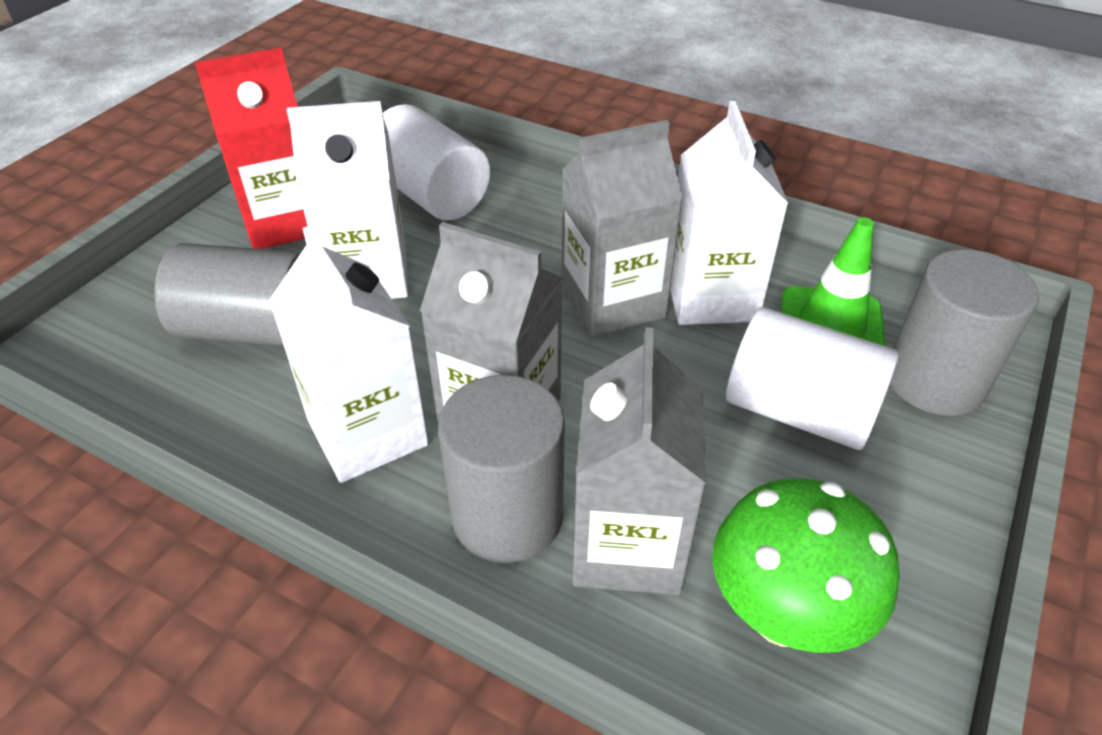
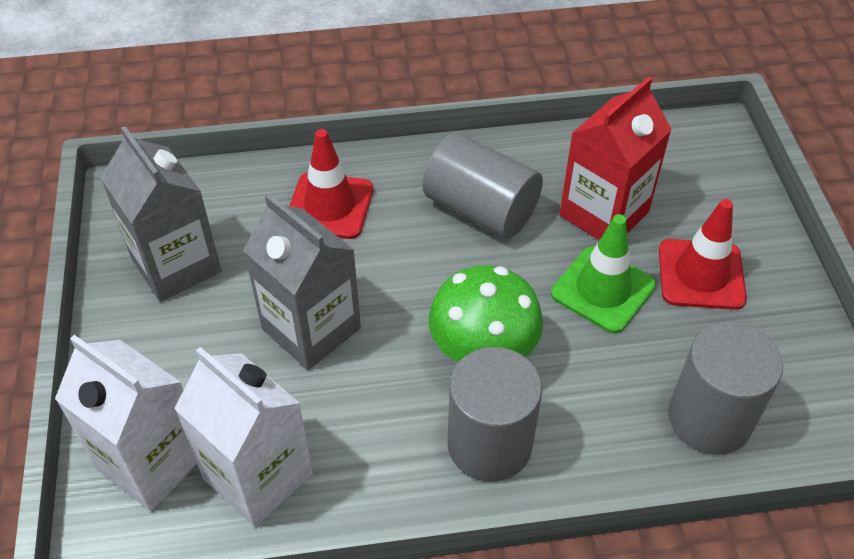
grey carton: 3 -> 2
red traffic cone: 0 -> 2
white carton: 3 -> 2
white cylinder: 2 -> 0

